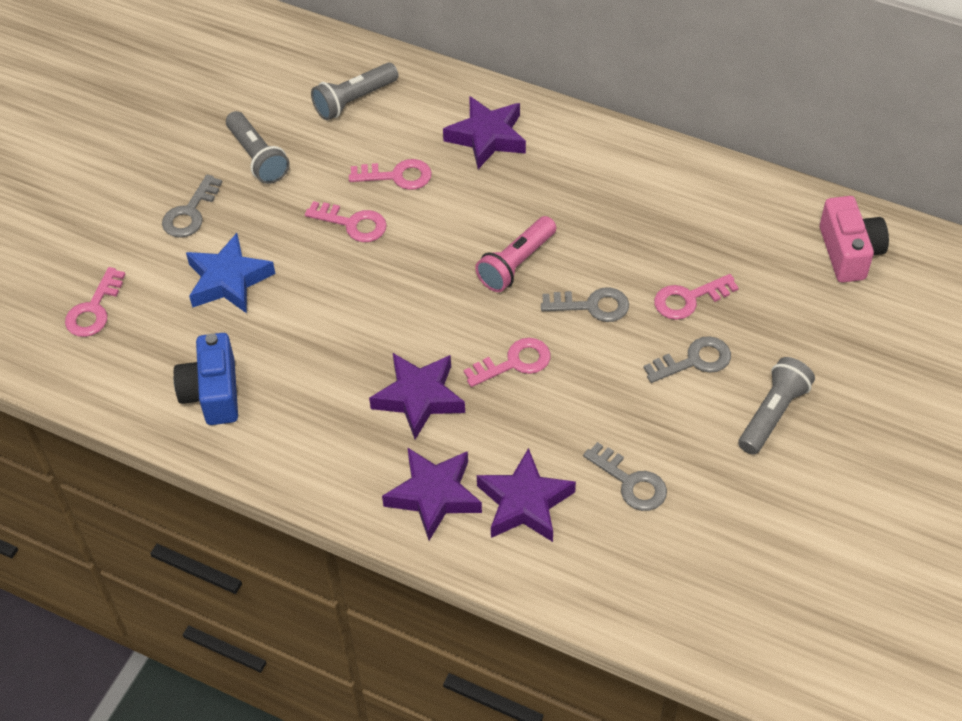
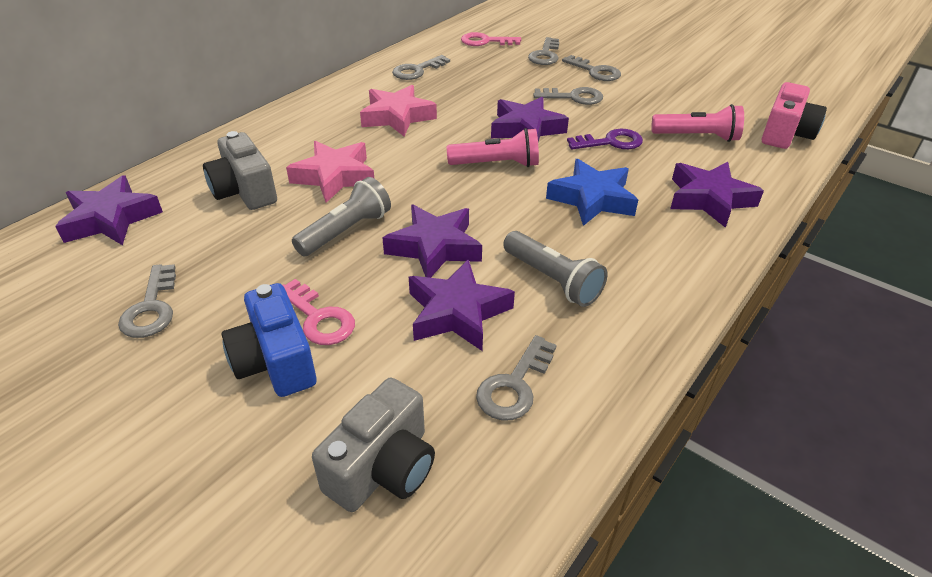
grey camera: 0 -> 2
grey flashlight: 3 -> 2
grey key: 4 -> 6
pink flashlight: 1 -> 2
pink key: 5 -> 2
pink star: 0 -> 2
purple key: 0 -> 1
purple star: 4 -> 5

